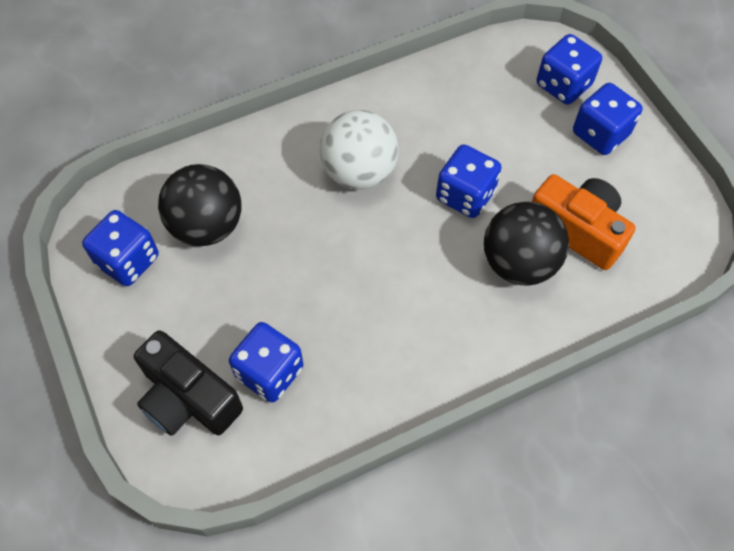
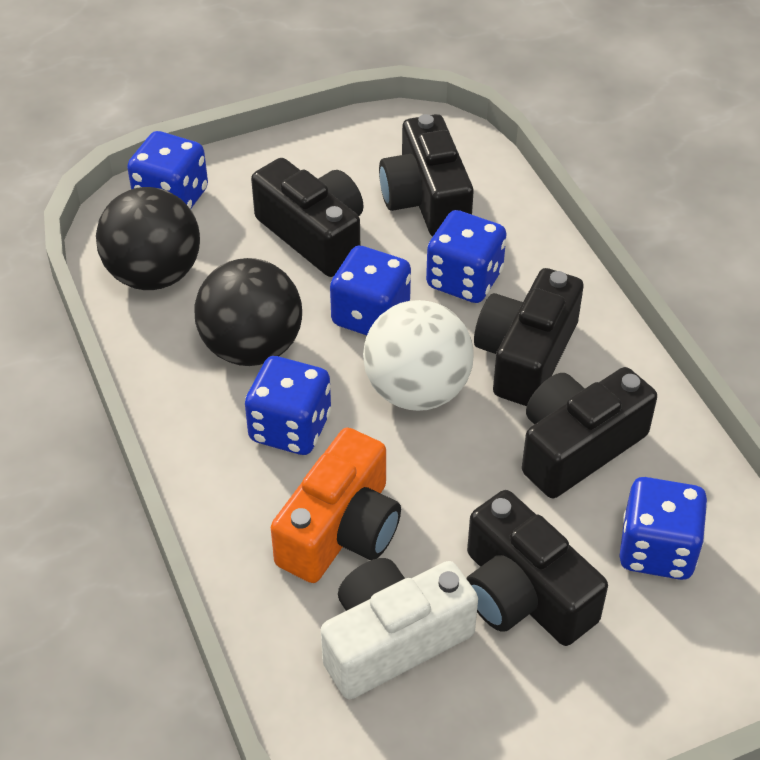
black camera: 1 -> 5
white camera: 0 -> 1

